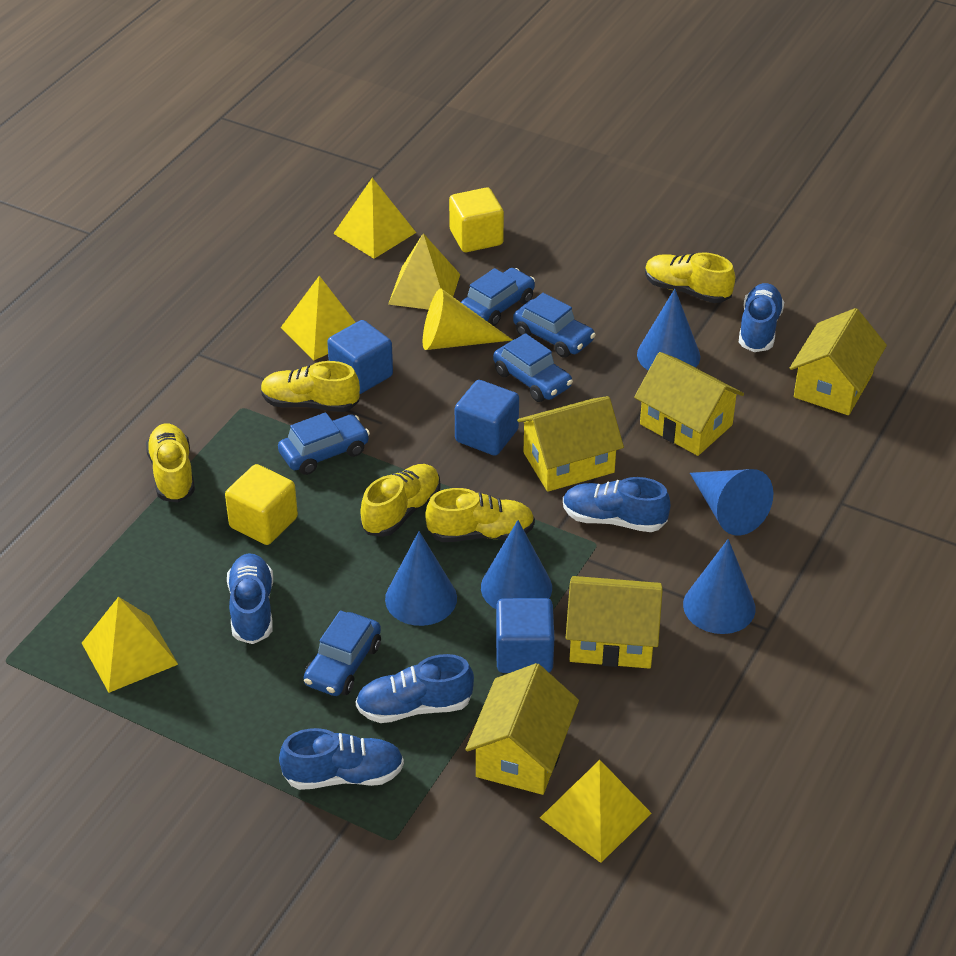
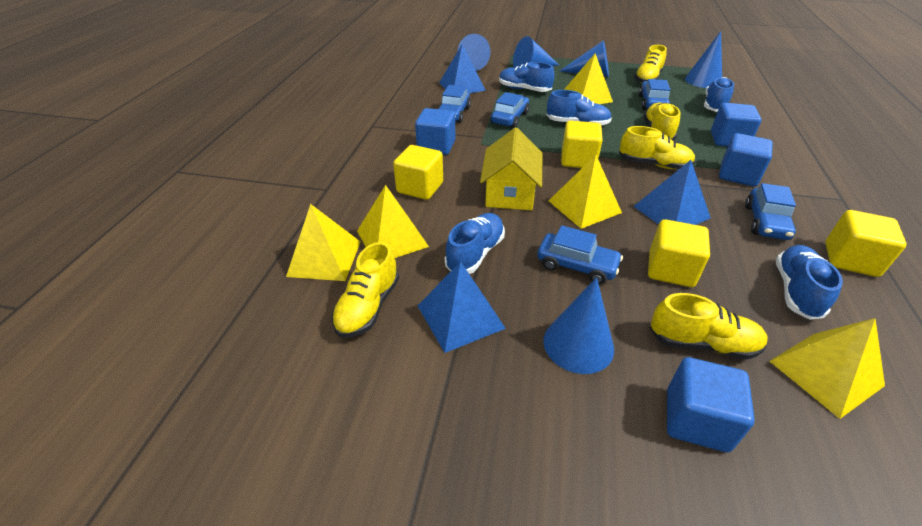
blue cube: 3 -> 4
blue pyramid: 0 -> 3
yellow cone: 1 -> 0
yellow cube: 2 -> 4
yellow house: 5 -> 1

